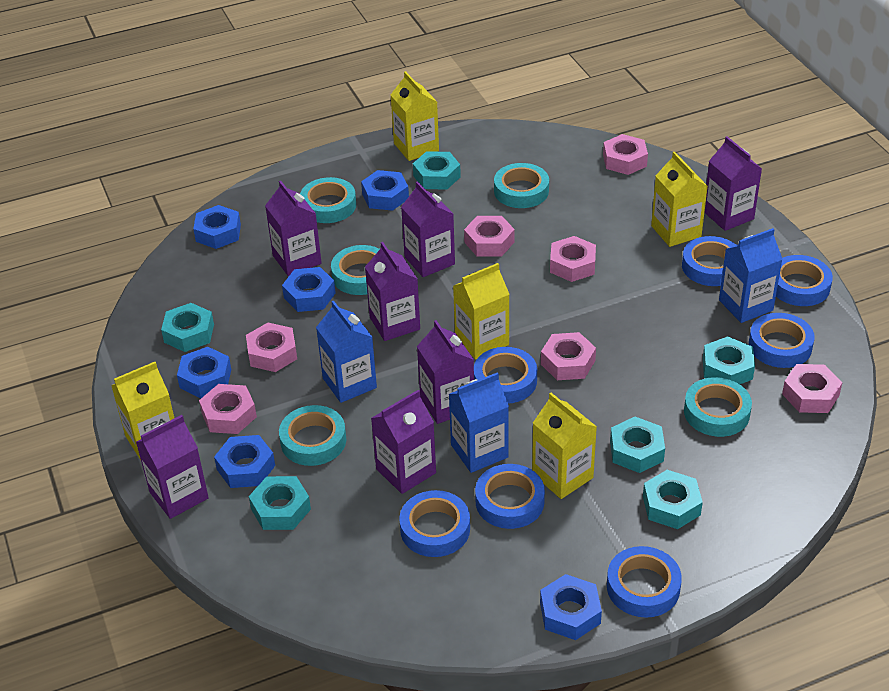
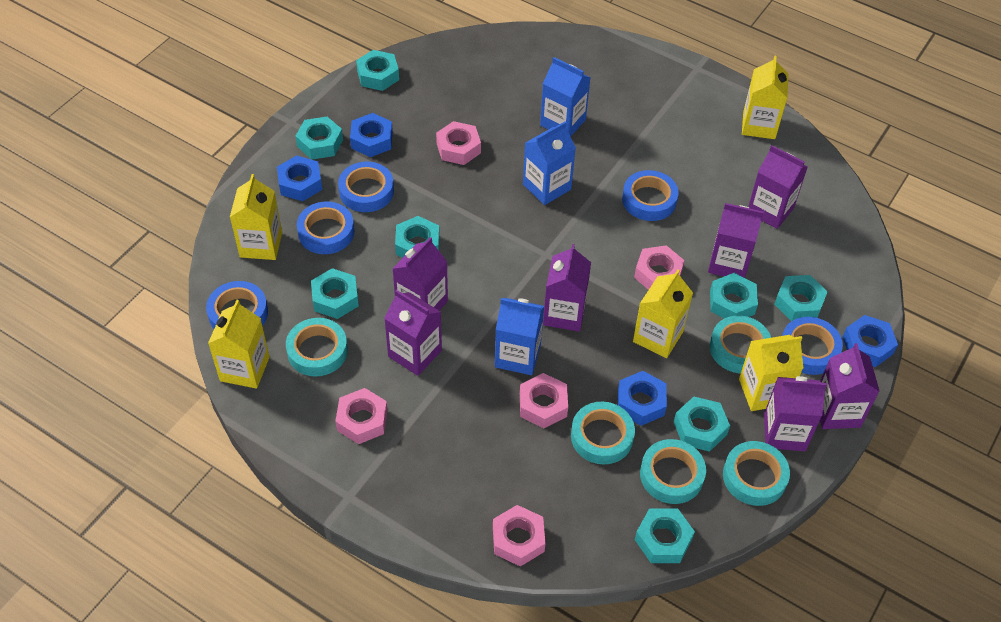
blue nut: 6 -> 4
blue tape: 7 -> 5
pink nut: 7 -> 5
turquoise nut: 6 -> 8

